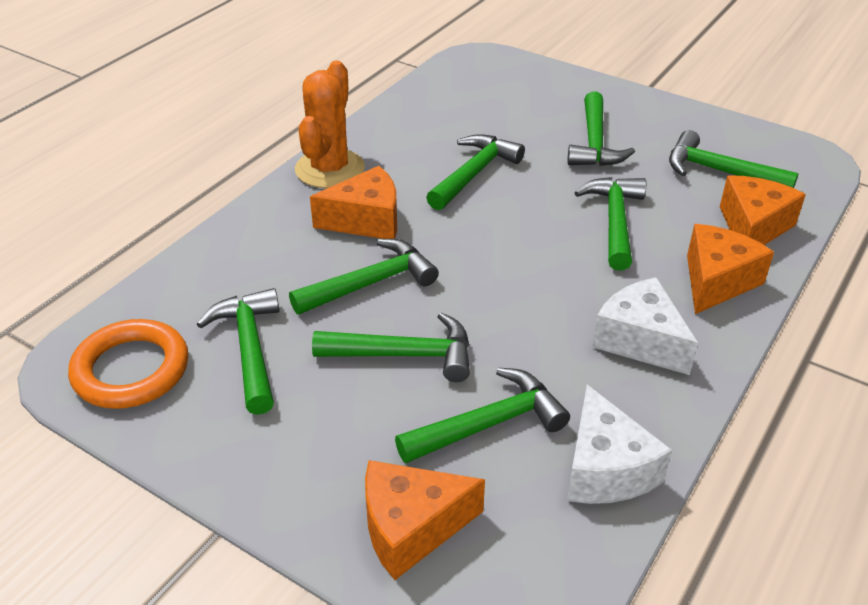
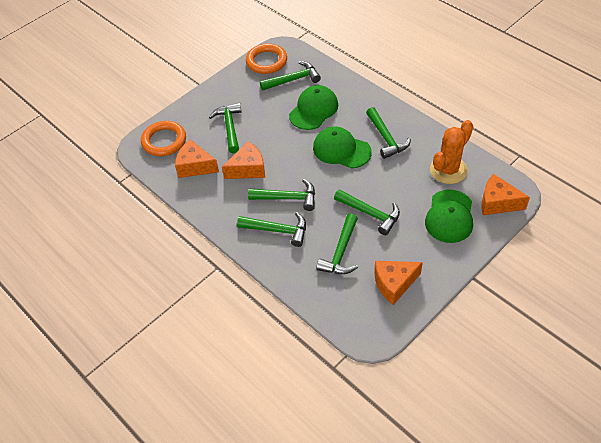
green cap: 0 -> 3
green hammer: 8 -> 7
orange ring: 1 -> 2
white cheese: 2 -> 0

